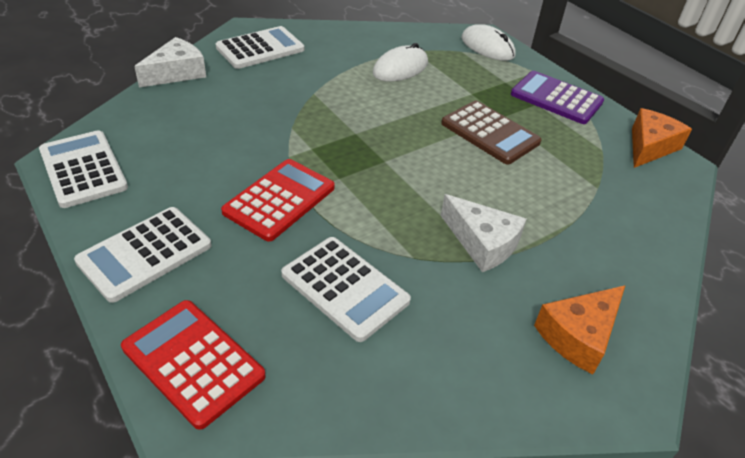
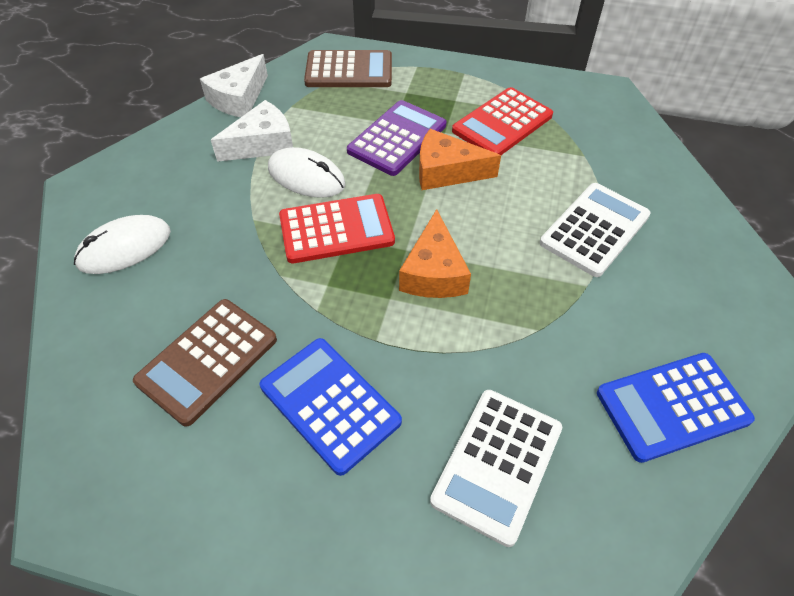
blue calculator: 0 -> 2
brown calculator: 1 -> 2
white calculator: 4 -> 2

